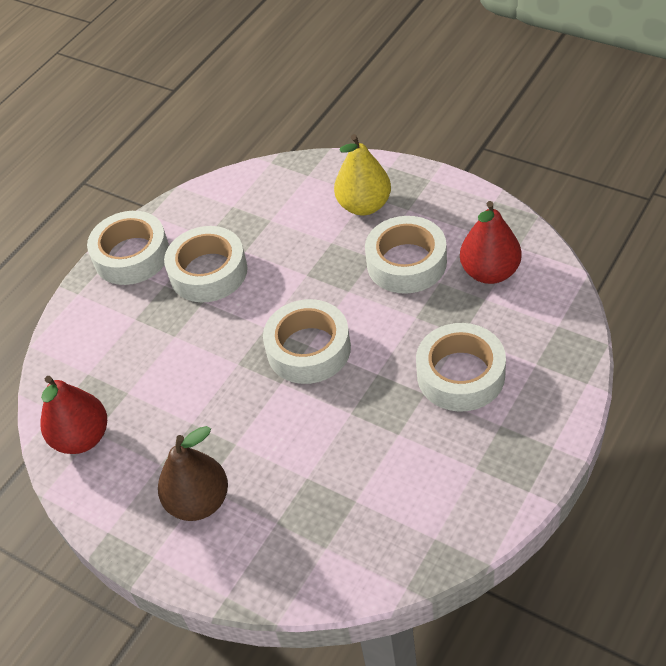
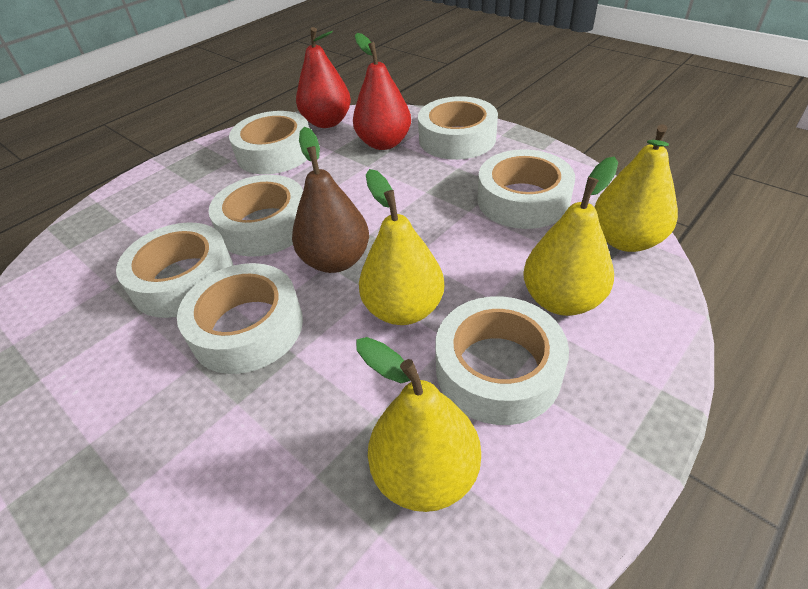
white tape: 5 -> 7
yellow pear: 1 -> 4

